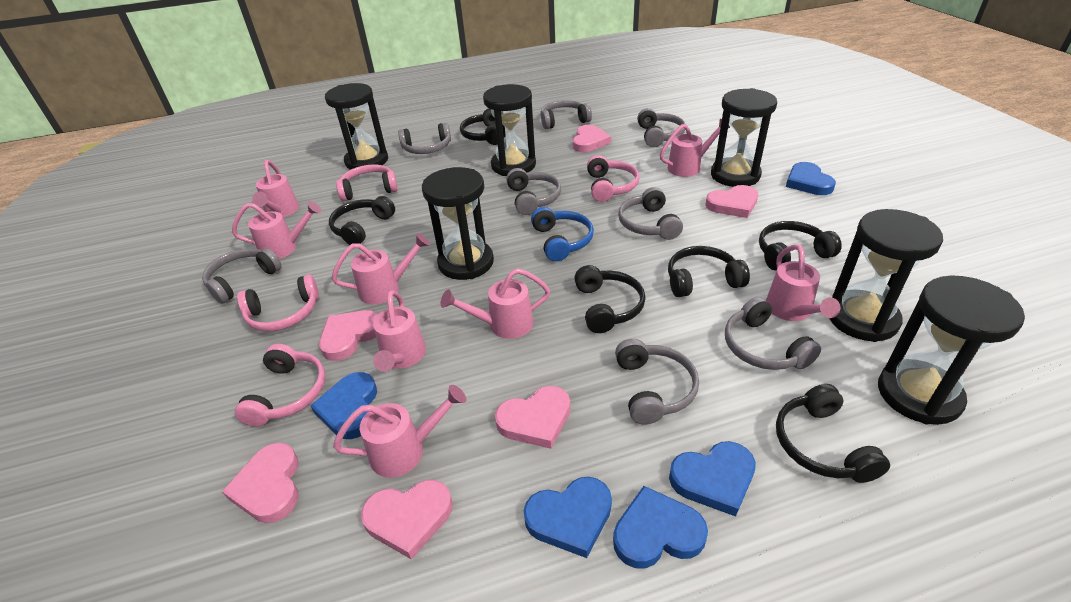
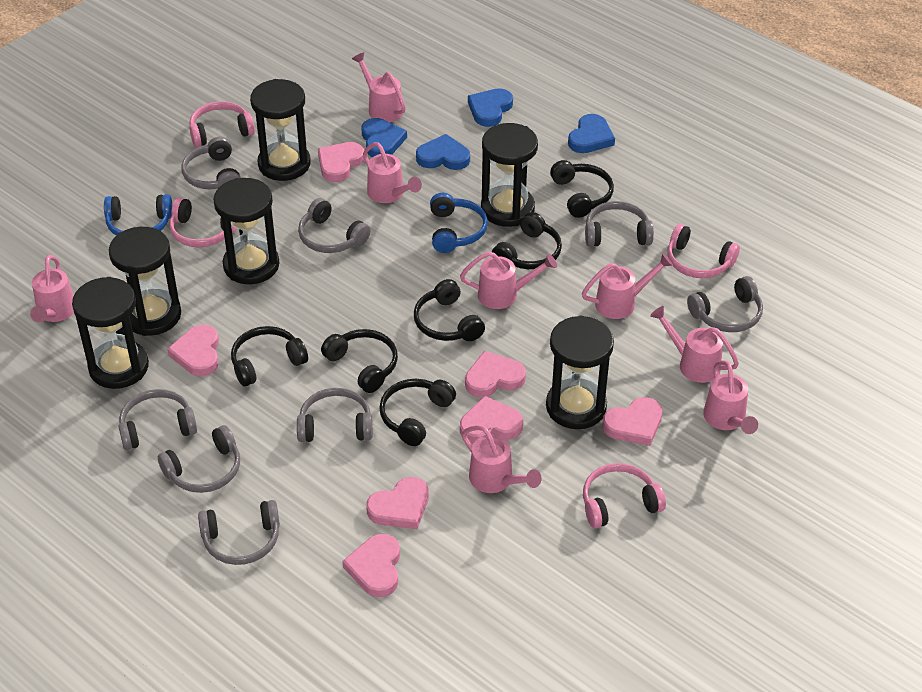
blue headphones: 1 -> 2
blue heart: 5 -> 4
pink heart: 6 -> 7

